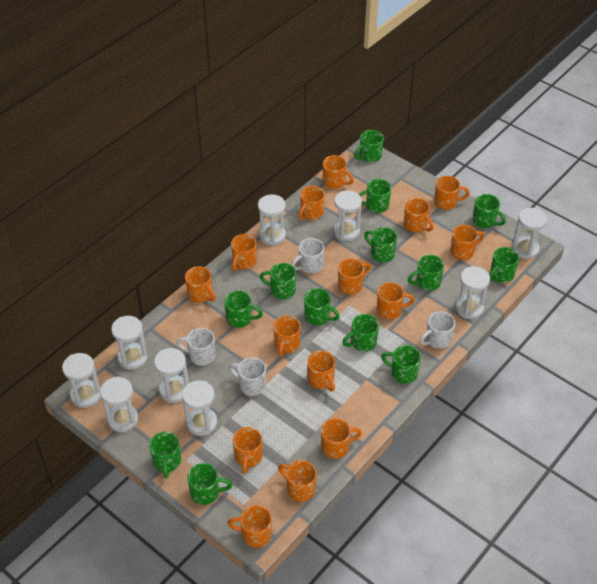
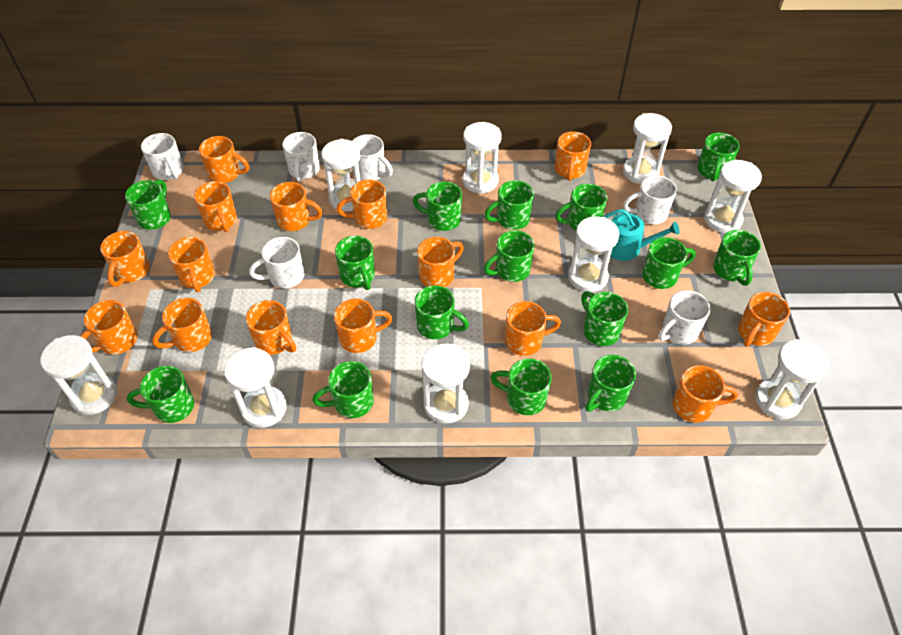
green mug: 13 -> 15
turquoise watering can: 0 -> 1
white mug: 4 -> 6

